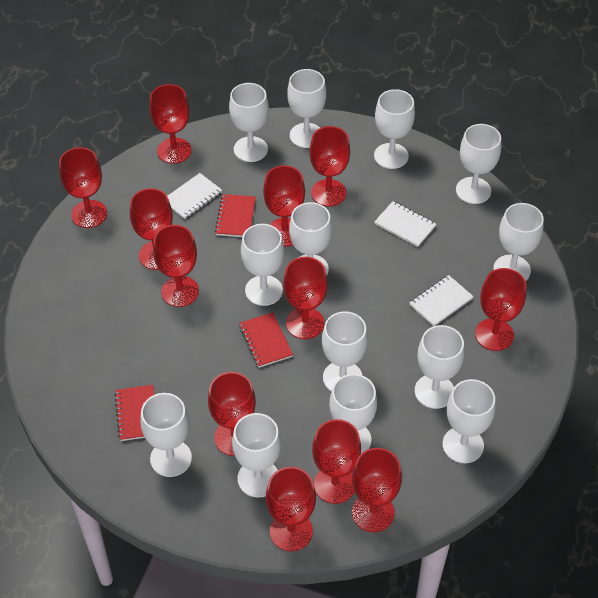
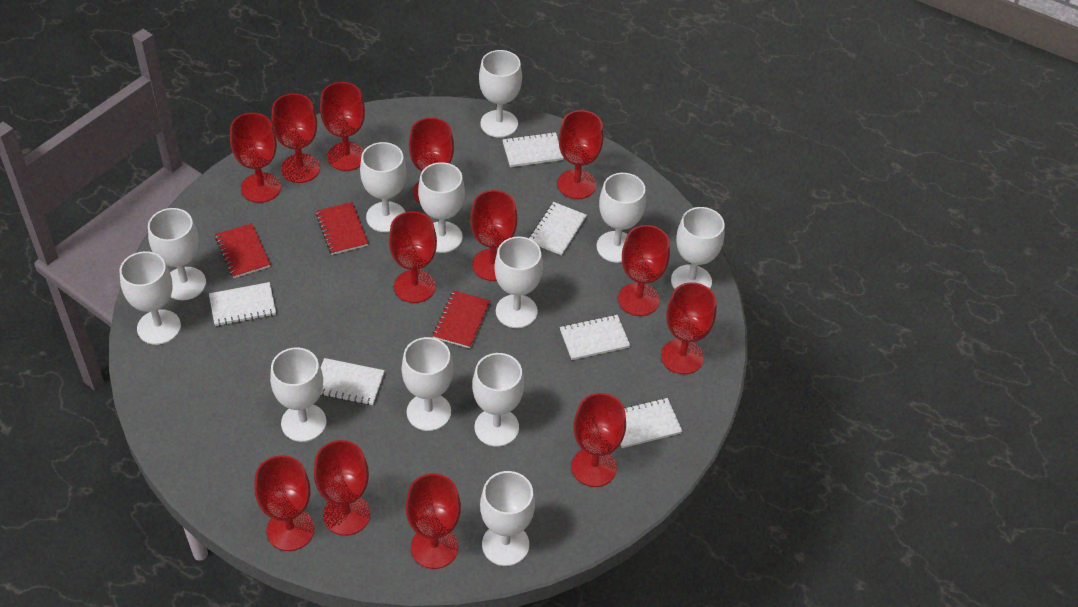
red goblet: 12 -> 13
white goblet: 13 -> 12
white notebook: 3 -> 6

